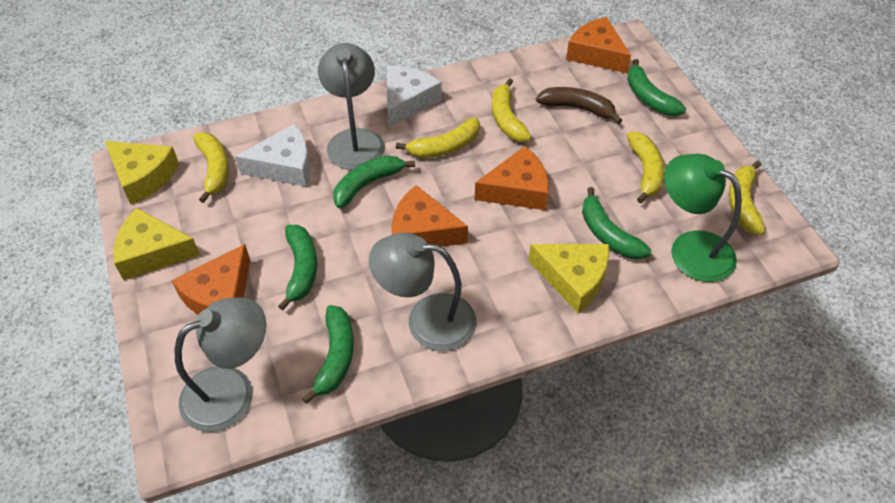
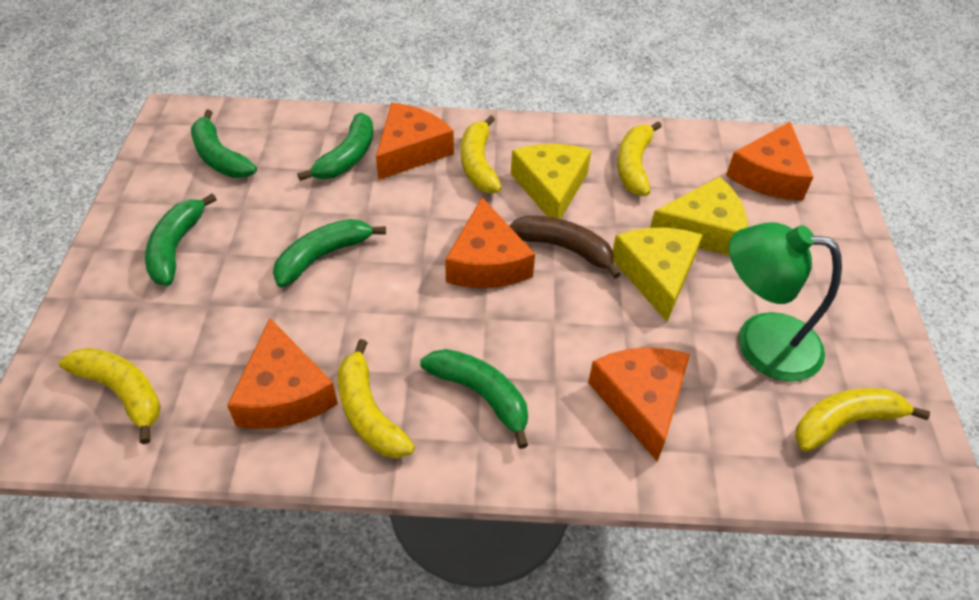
grey lamp: 3 -> 0
orange cheese: 4 -> 5
white cheese: 2 -> 0

